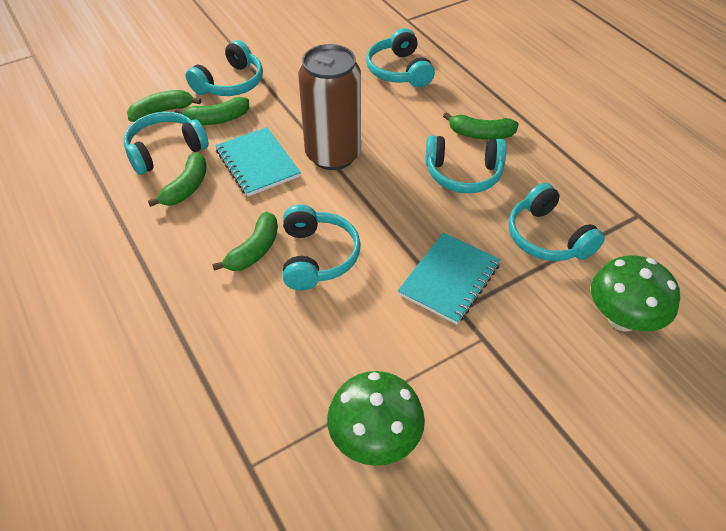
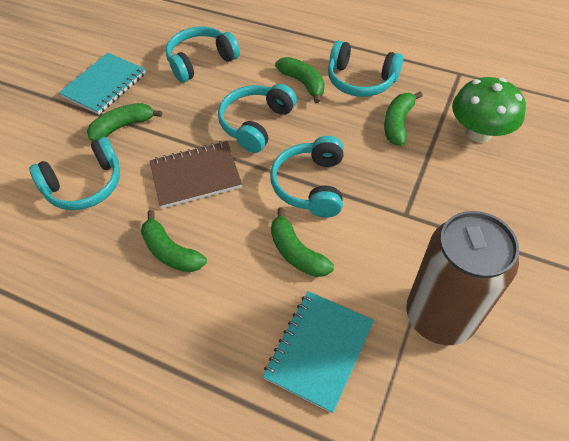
brown notebook: 0 -> 1
green mushroom: 2 -> 1
turquoise headphones: 6 -> 5

